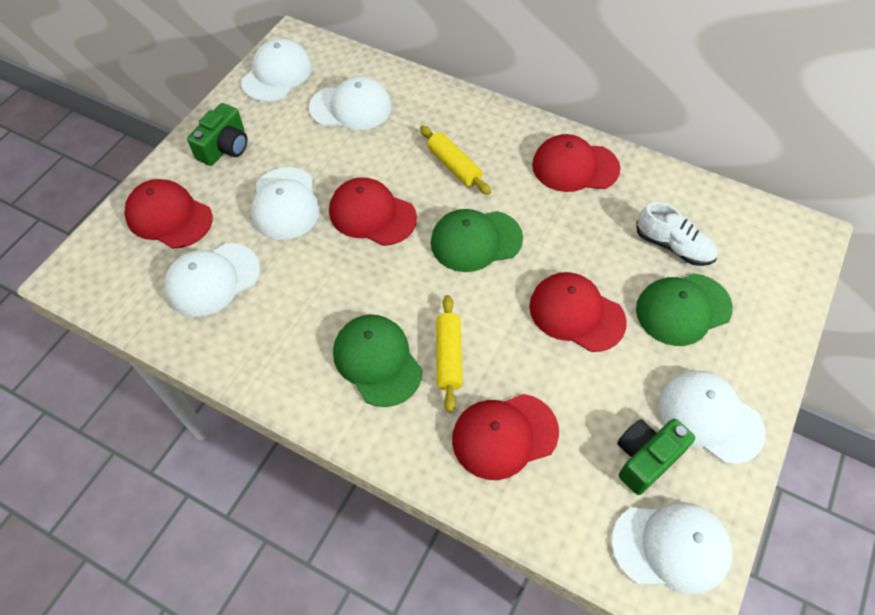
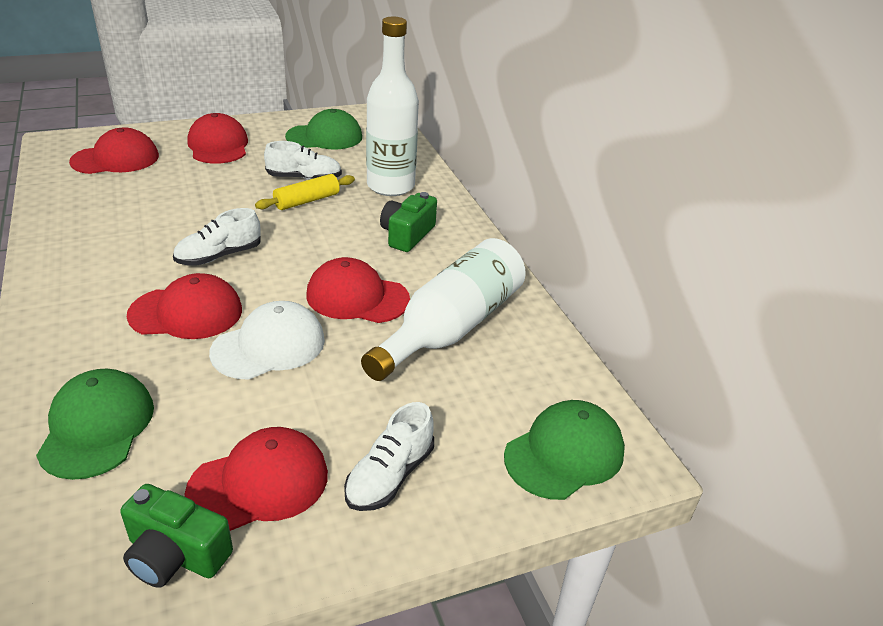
white bottle: 0 -> 2
white cap: 6 -> 1
white shoe: 1 -> 3
yellow rolling pin: 2 -> 1

